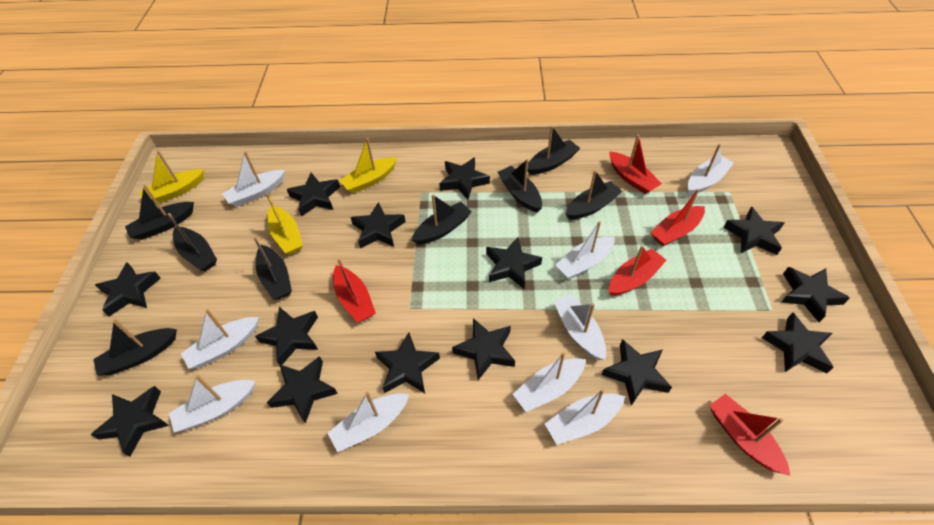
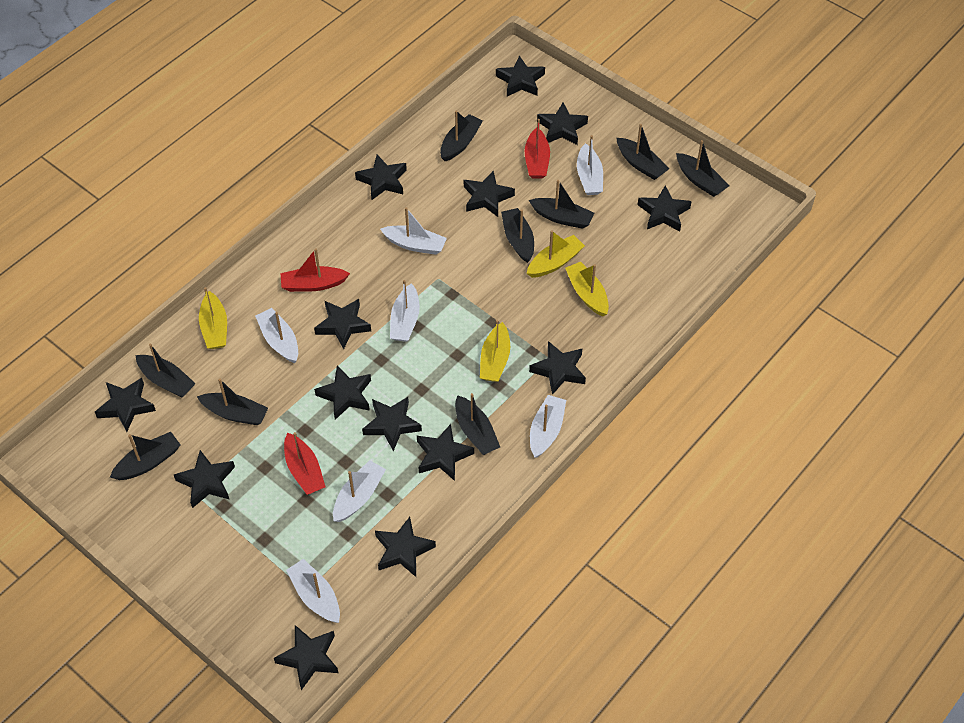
black boat: 8 -> 9
red boat: 5 -> 3
white boat: 9 -> 7
yellow boat: 3 -> 4

